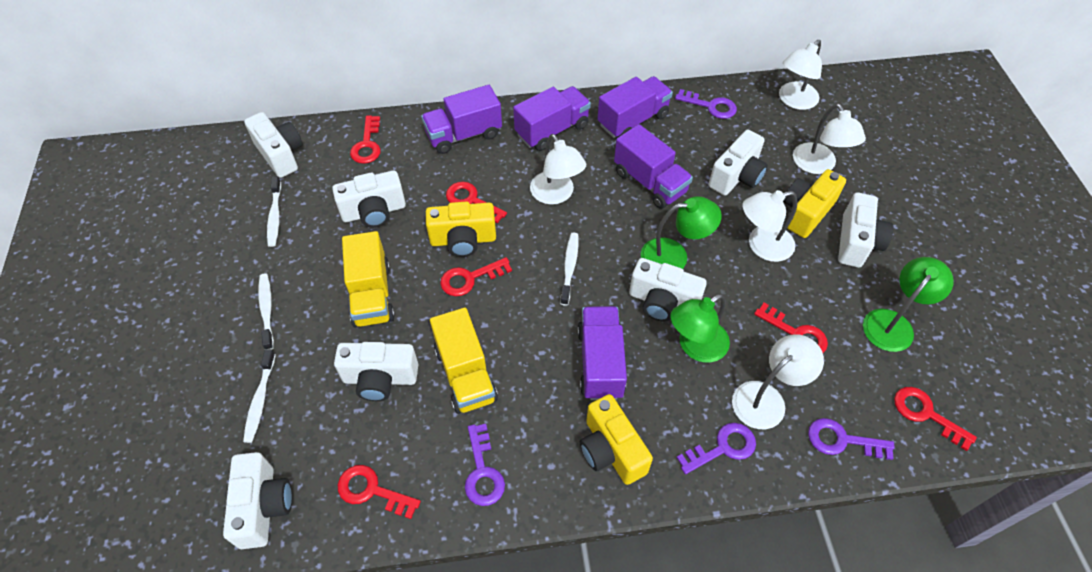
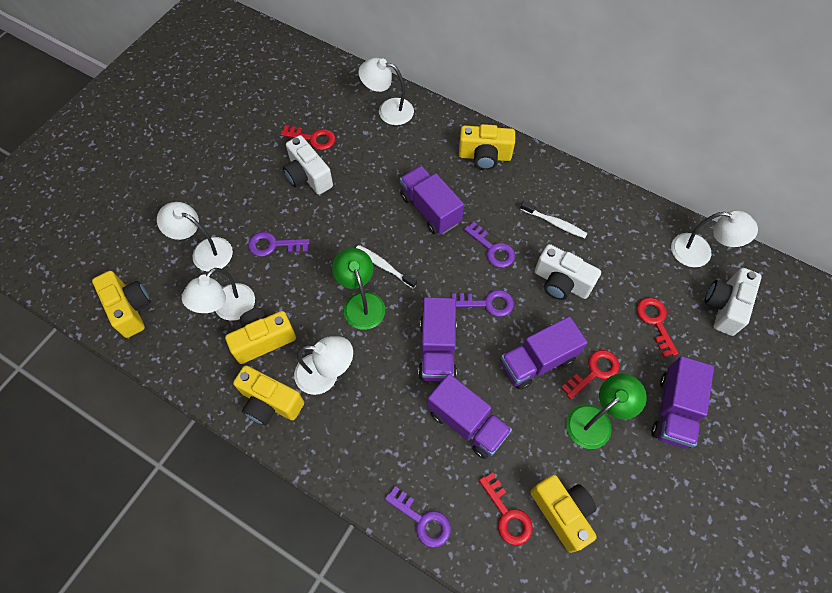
green lamp: 3 -> 2
red key: 6 -> 4
white camera: 7 -> 3
white toothbrush: 4 -> 2
yellow camera: 3 -> 5
yellow truck: 2 -> 0

